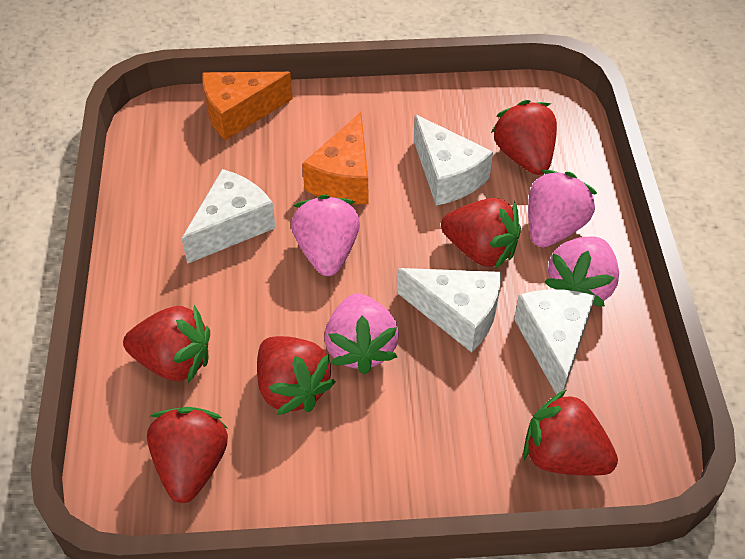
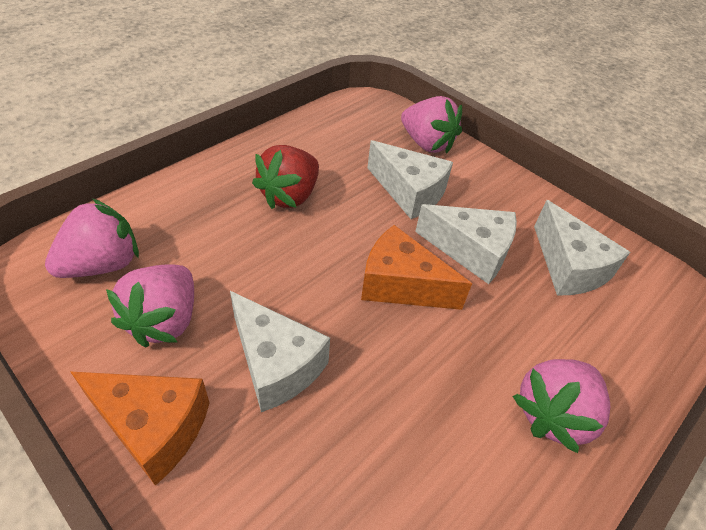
red strawberry: 6 -> 1

